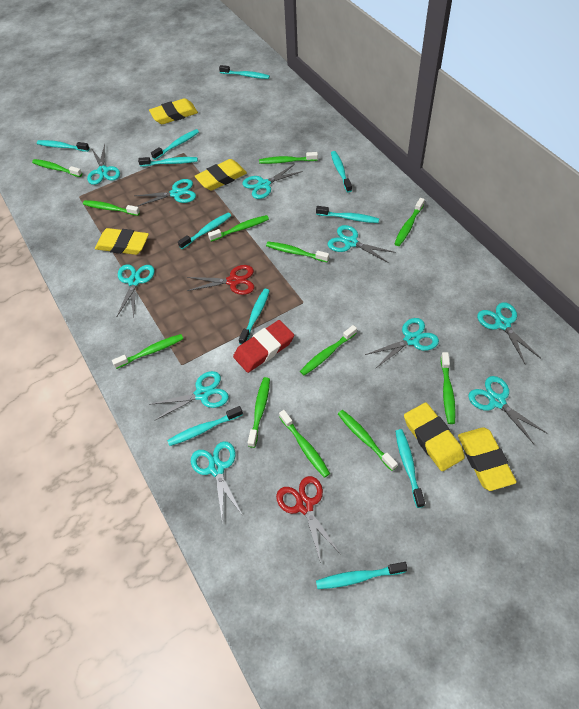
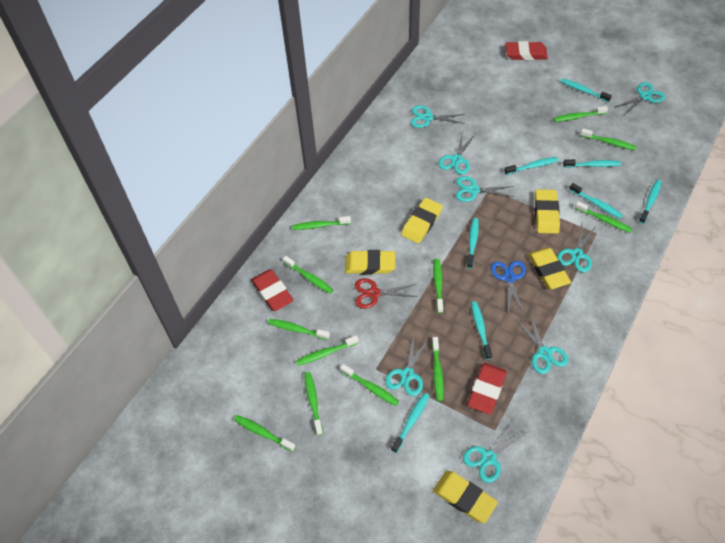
blue scissors: 0 -> 1
red eraser: 1 -> 3
red scissors: 2 -> 1
turquoise scissors: 10 -> 8
turquoise toothbrush: 11 -> 8

